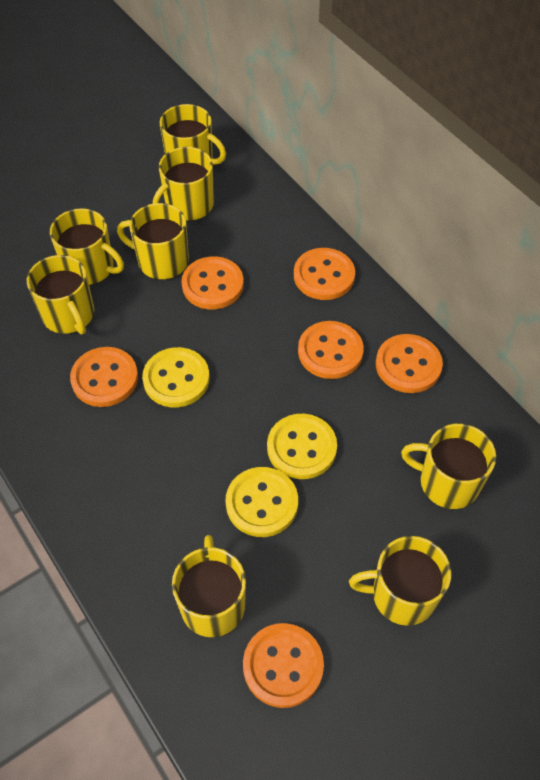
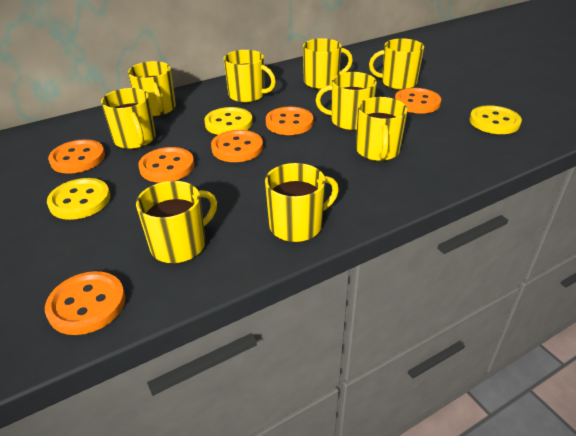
yellow mug: 8 -> 9

